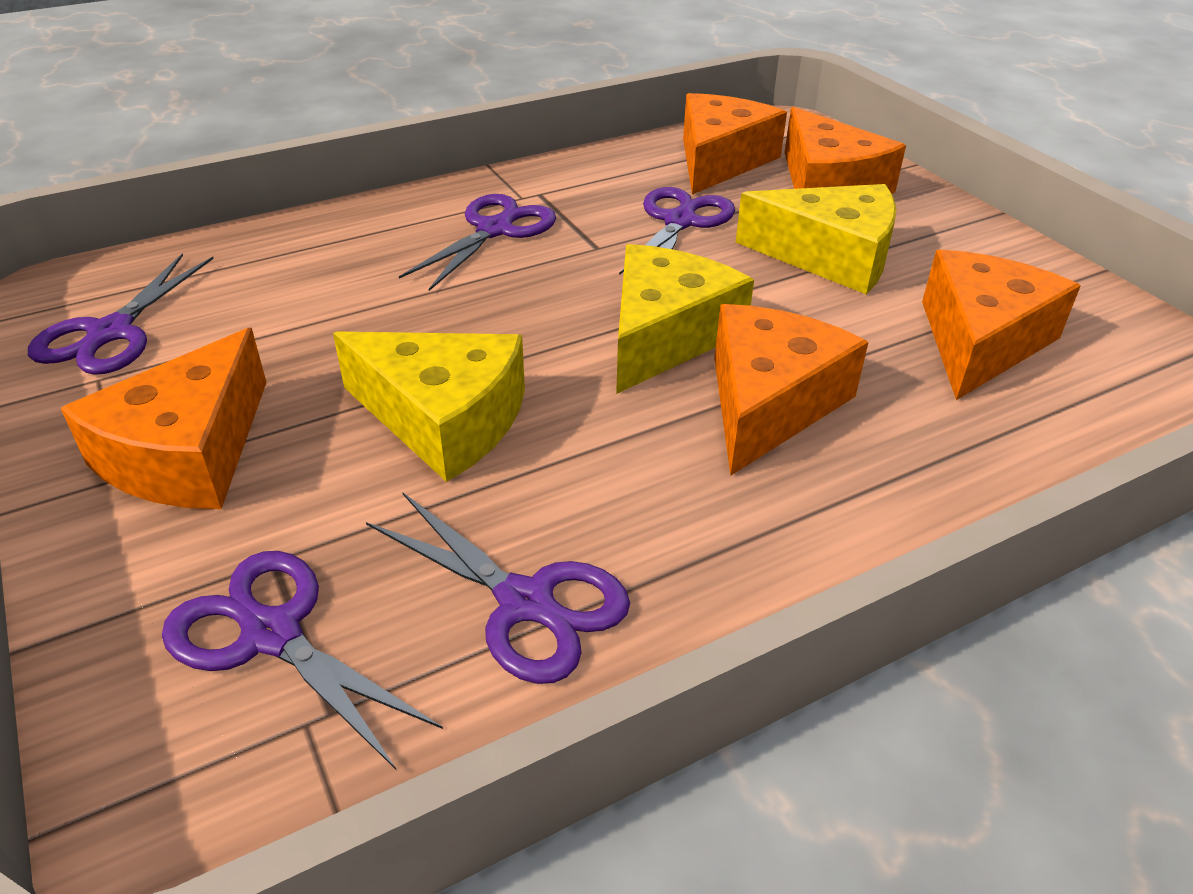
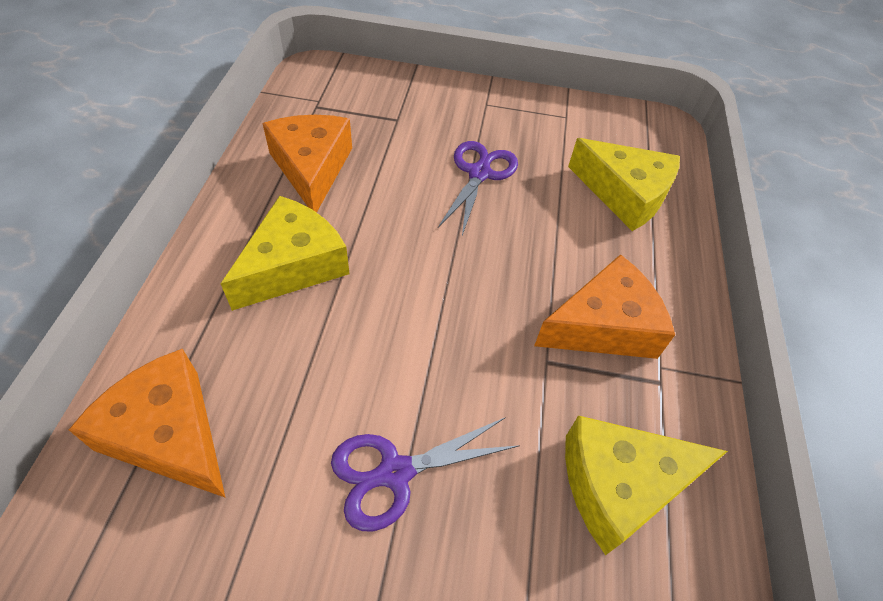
orange cheese: 5 -> 3
purple scissors: 5 -> 2

